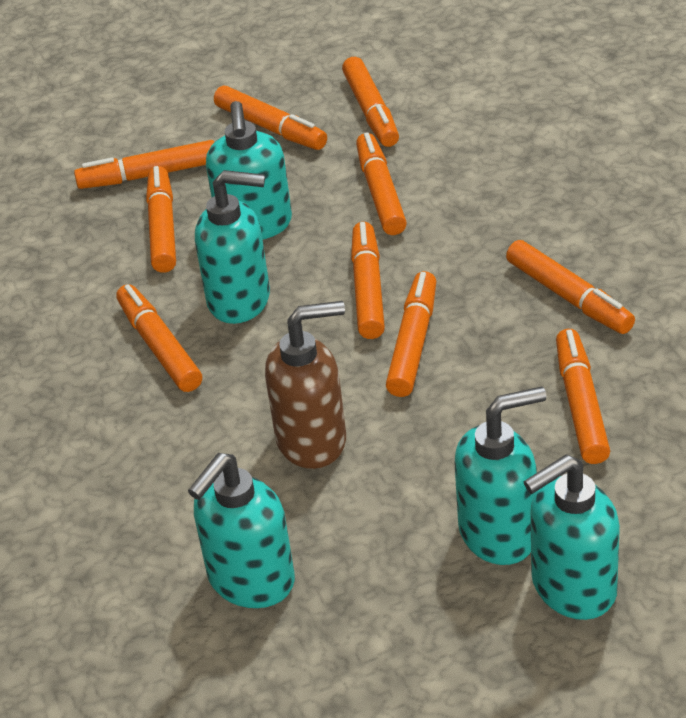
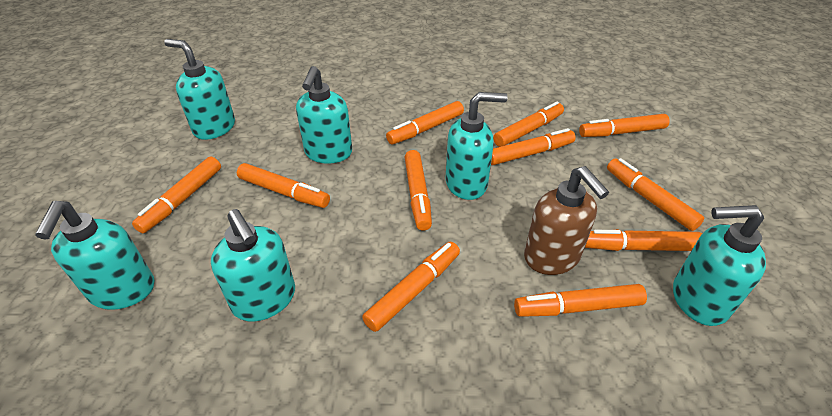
orange marker: 10 -> 11
turquoise soap dispenser: 5 -> 6

